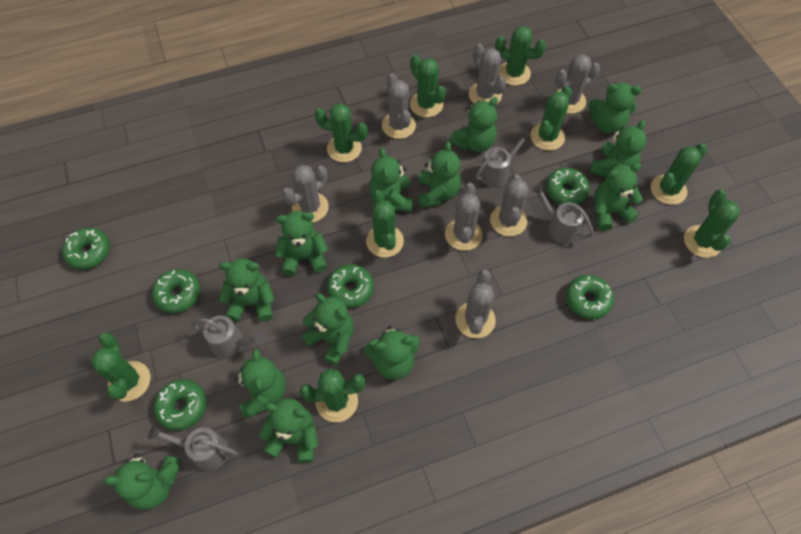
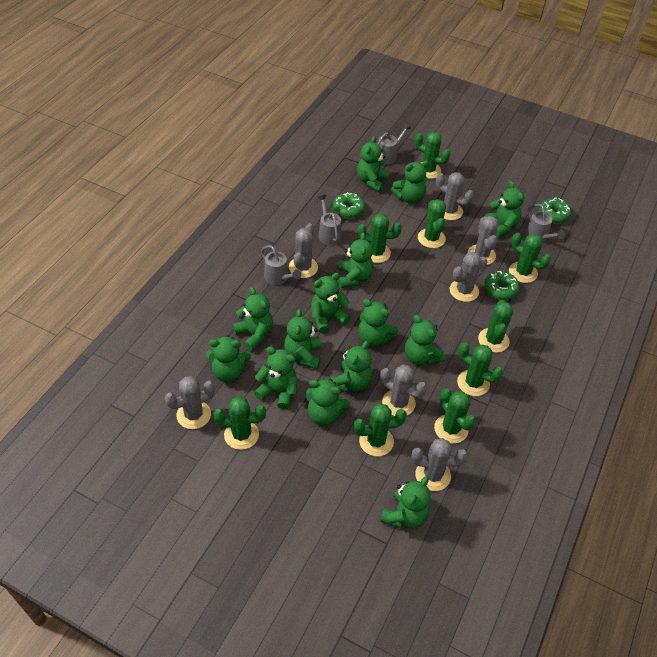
green donut: 6 -> 3
green teddy bear: 13 -> 14

